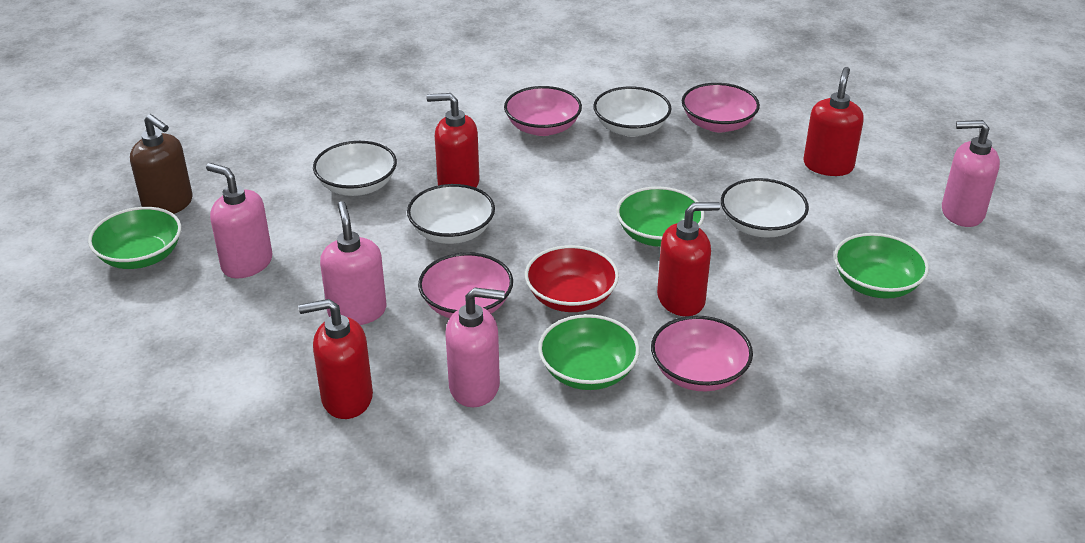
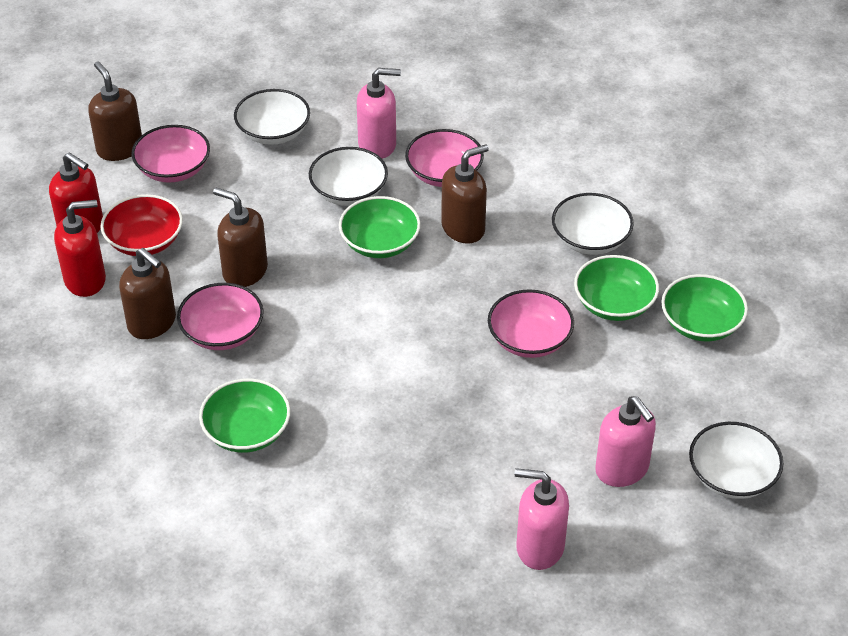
brown soap dispenser: 1 -> 4
pink soap dispenser: 4 -> 3
red soap dispenser: 4 -> 2

